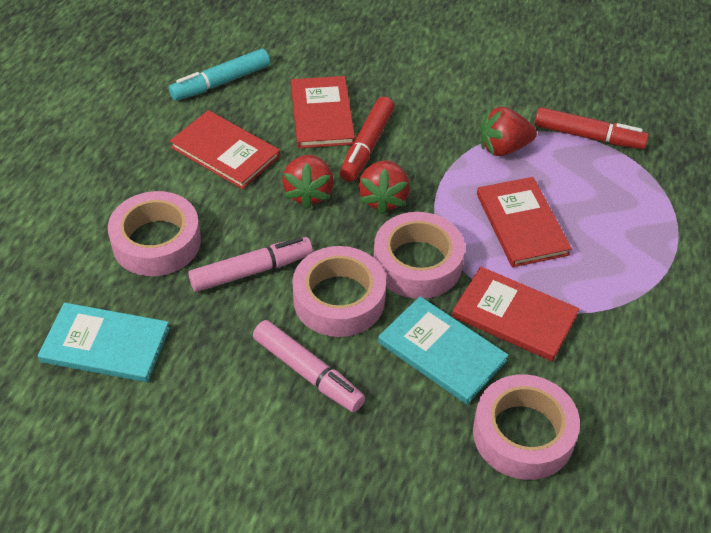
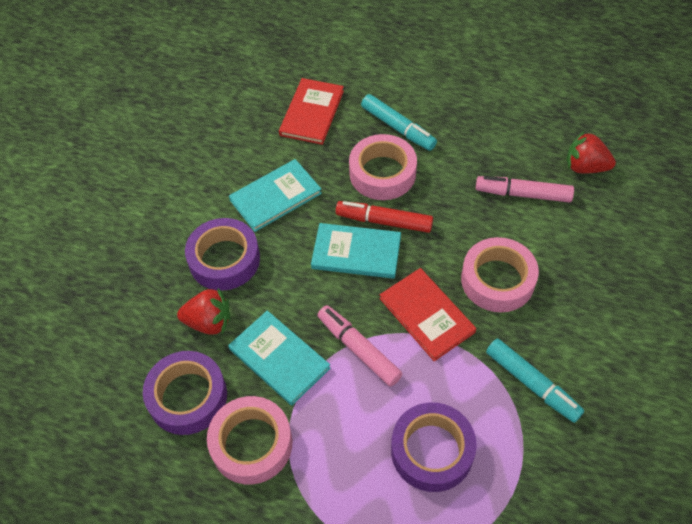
pink tape: 4 -> 3
purple tape: 0 -> 3
red book: 4 -> 2
red marker: 2 -> 1
red strawberry: 3 -> 2
turquoise book: 2 -> 3
turquoise marker: 1 -> 2

